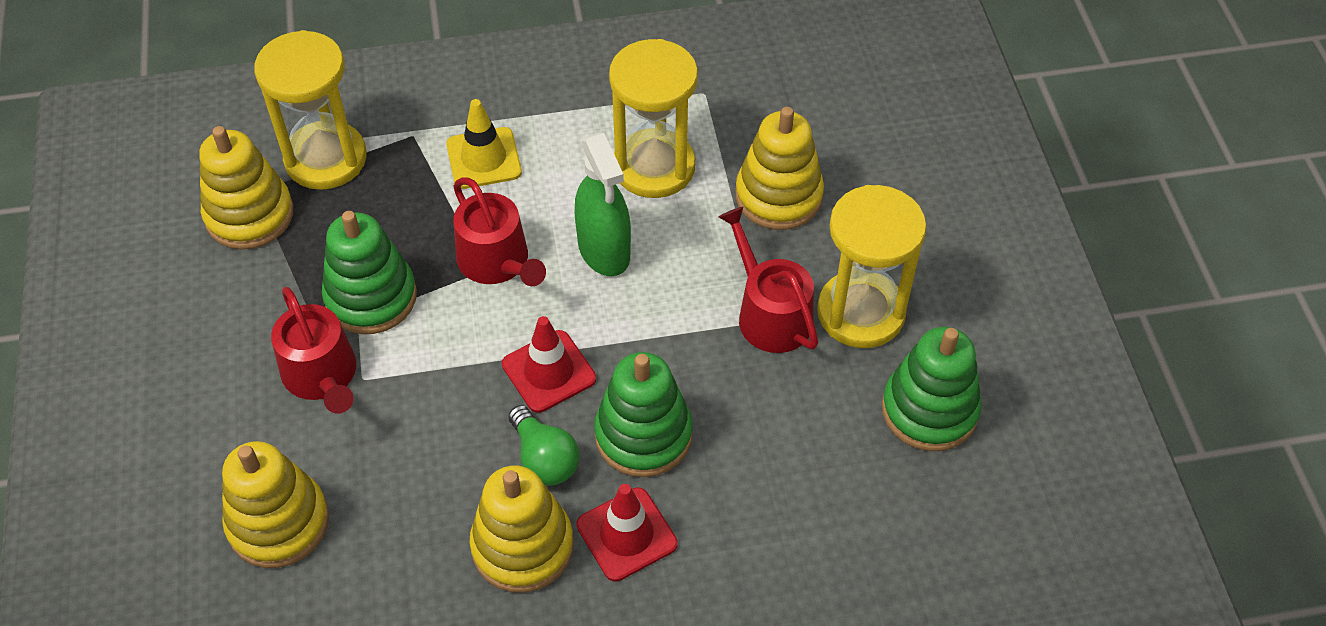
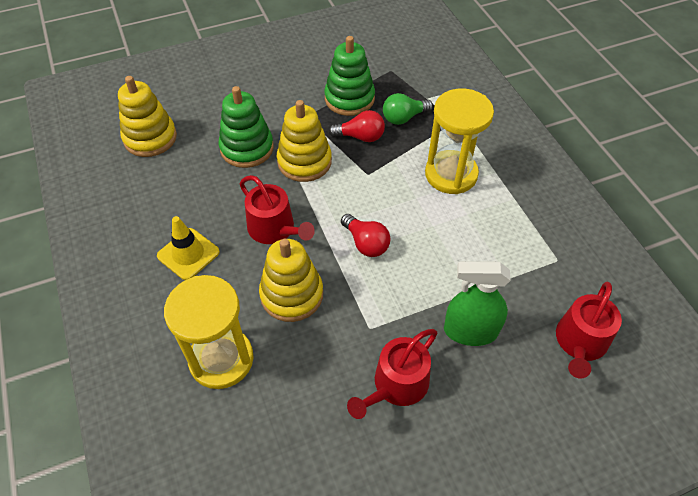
green stacking toy: 3 -> 2
red light bulb: 0 -> 2
red traffic cone: 2 -> 0
yellow hourglass: 3 -> 2
yellow stacking toy: 4 -> 3

